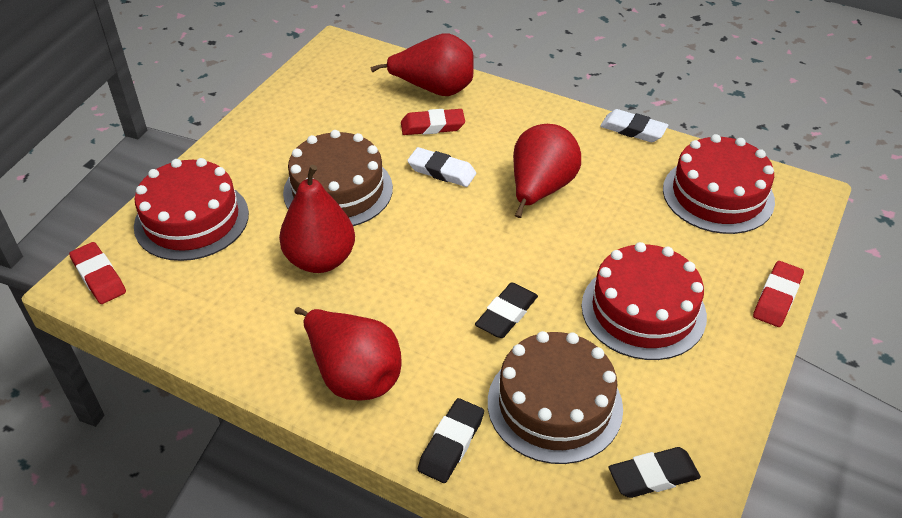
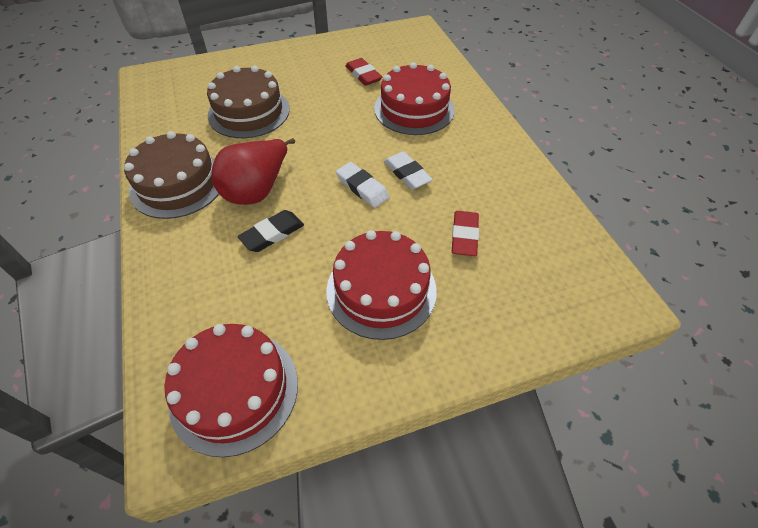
black eraser: 3 -> 1
red eraser: 3 -> 2
red pear: 4 -> 1

